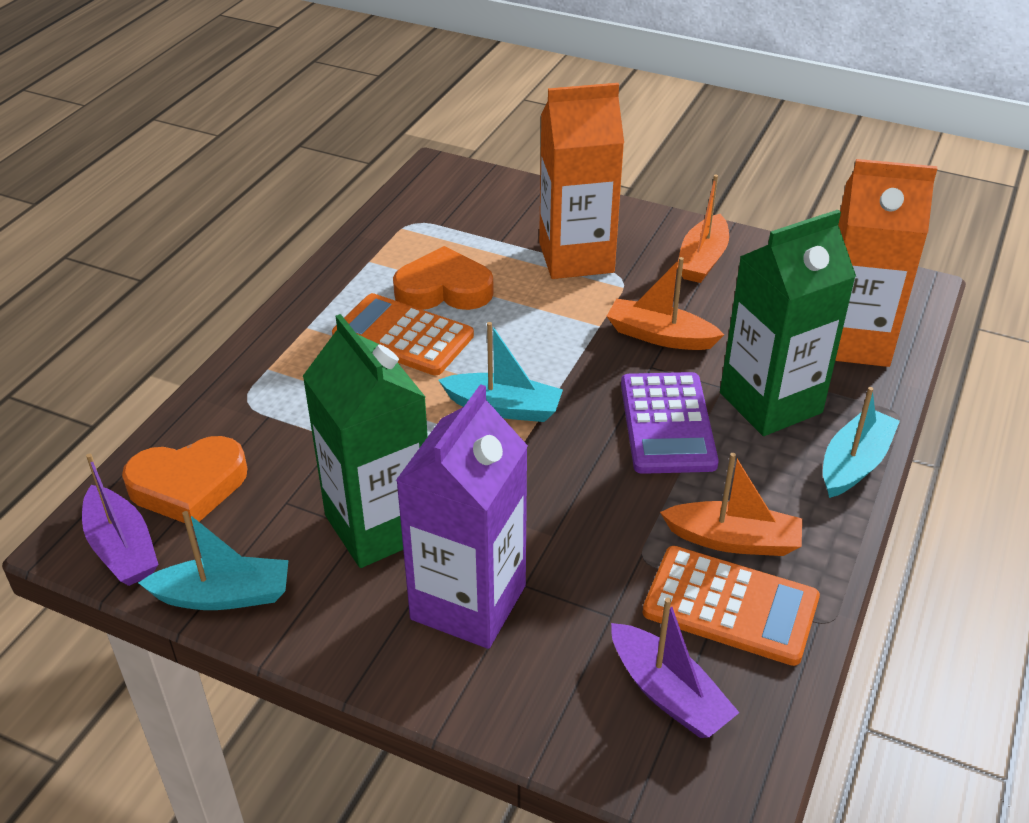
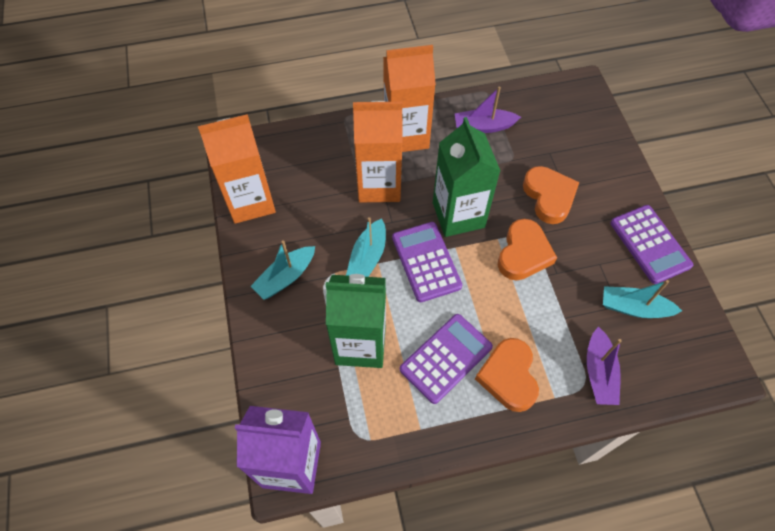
orange boat: 3 -> 0
orange calculator: 2 -> 0
orange carton: 2 -> 3
orange heart: 2 -> 3
purple calculator: 1 -> 3

